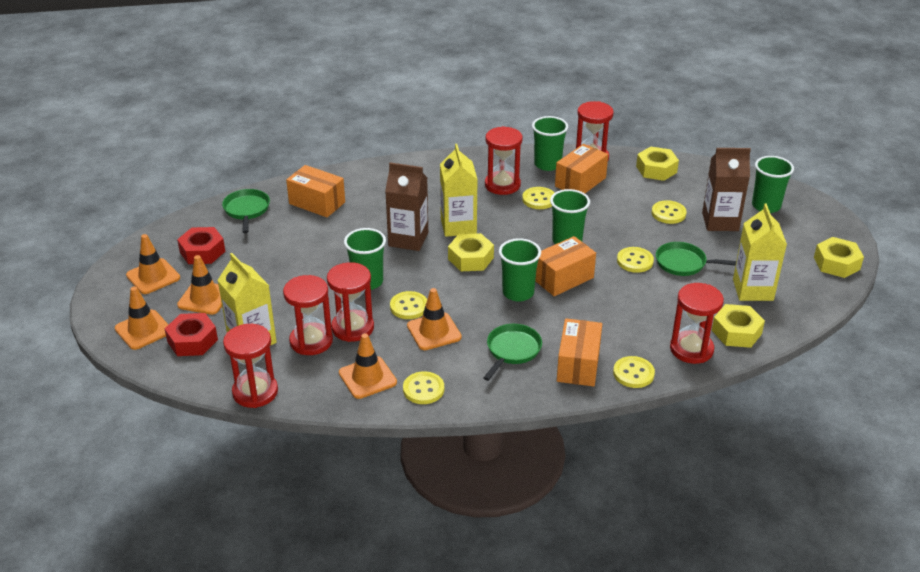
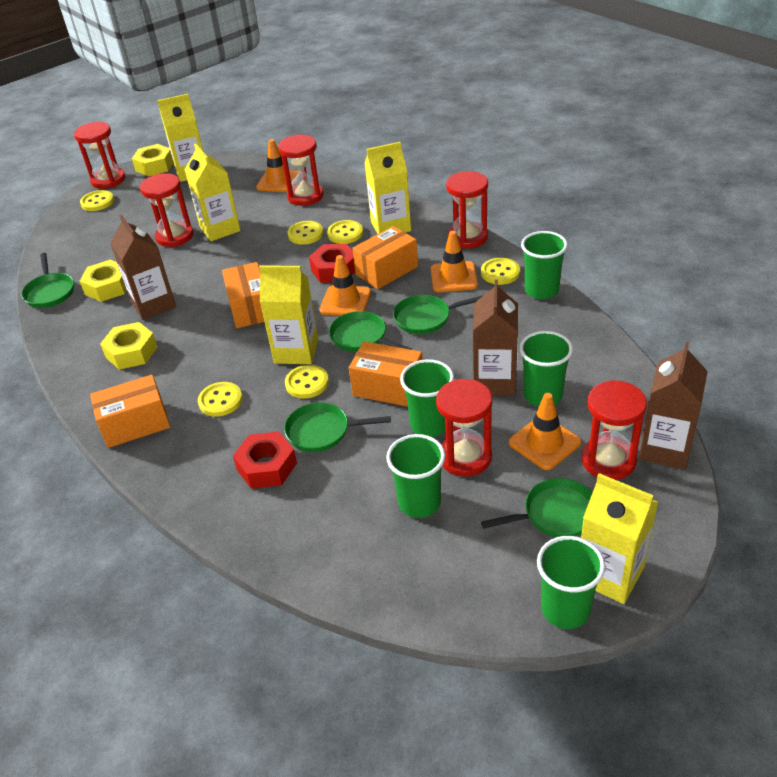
brown carton: 2 -> 3
green pan: 3 -> 5
orange traffic cone: 5 -> 4
yellow carton: 3 -> 5
yellow nut: 4 -> 3

